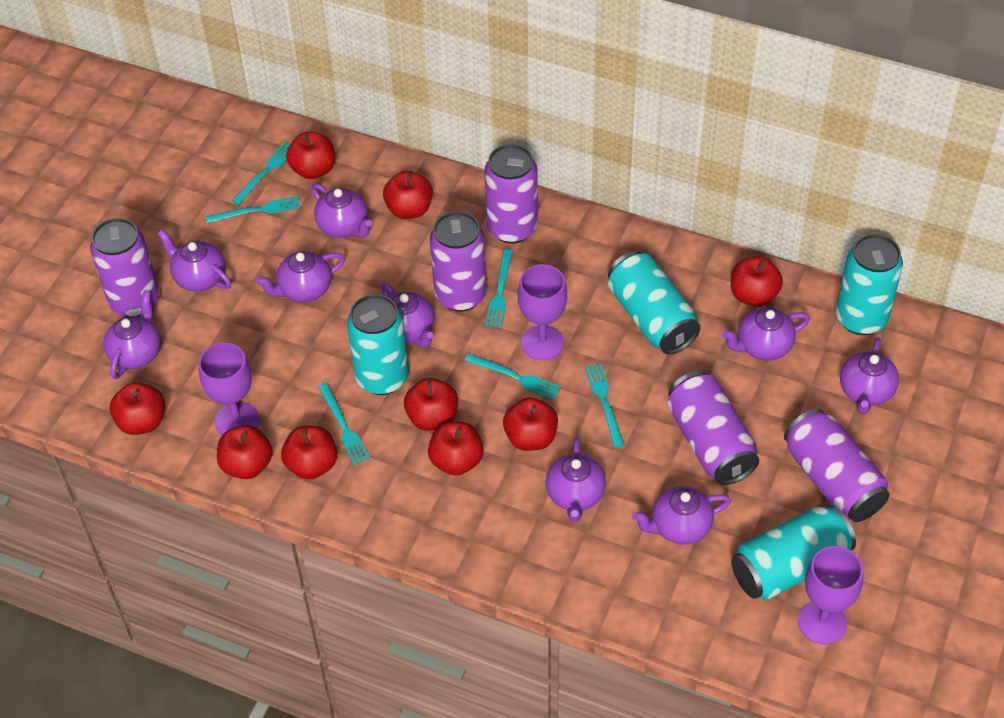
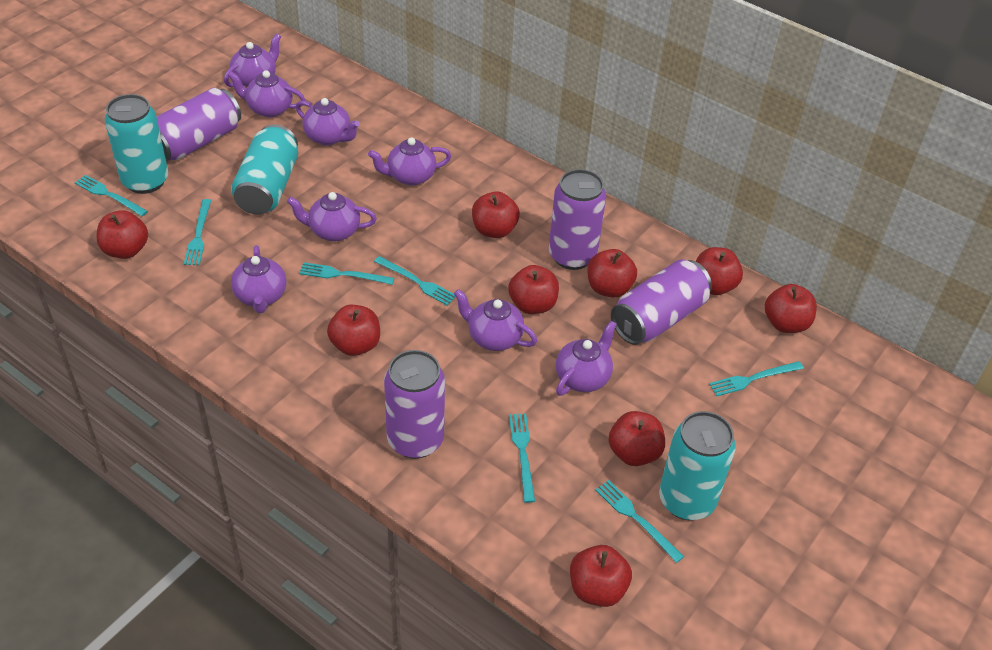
purple can: 5 -> 4
purple goblet: 3 -> 0
purple teapot: 9 -> 8
turquoise can: 4 -> 3
turquoise fork: 6 -> 7

